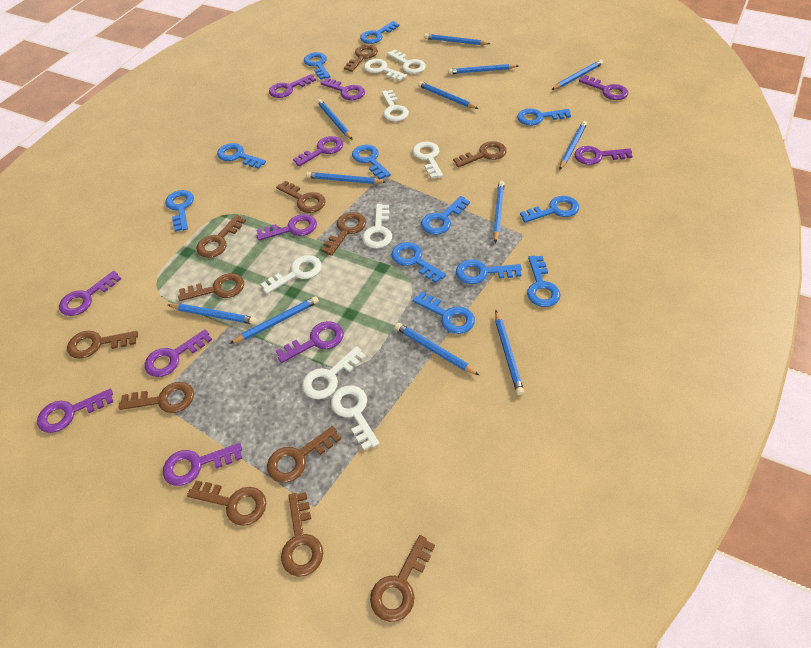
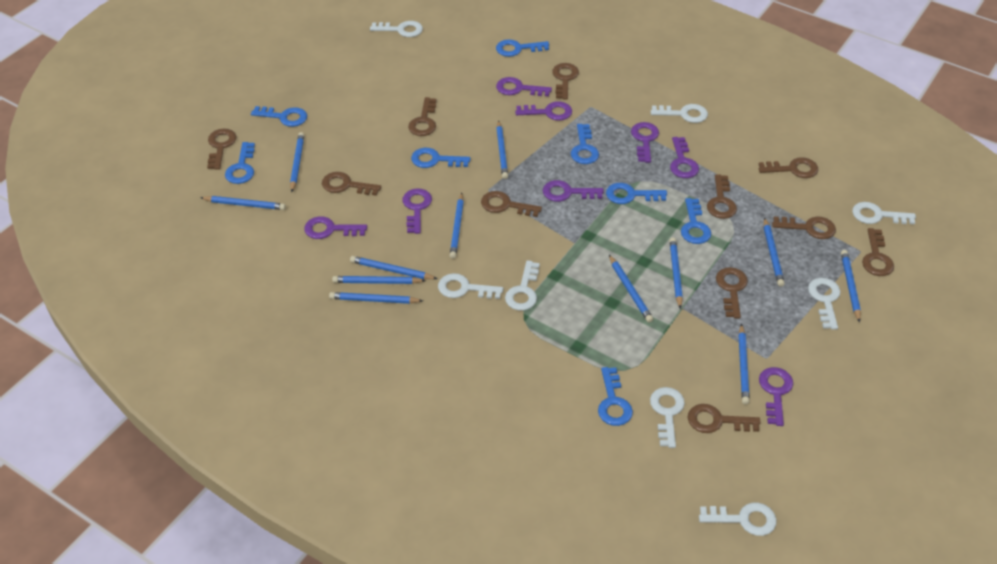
blue key: 12 -> 8
brown key: 12 -> 11
purple key: 11 -> 8

